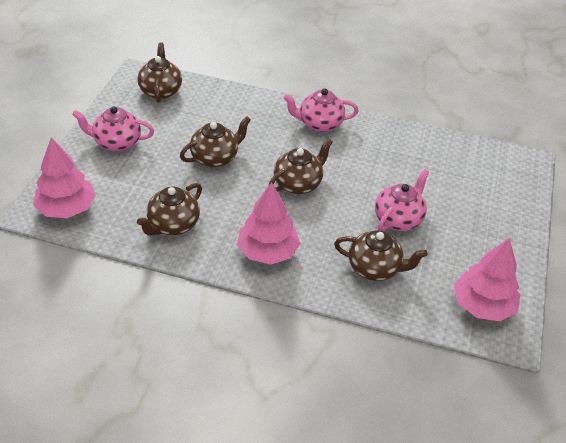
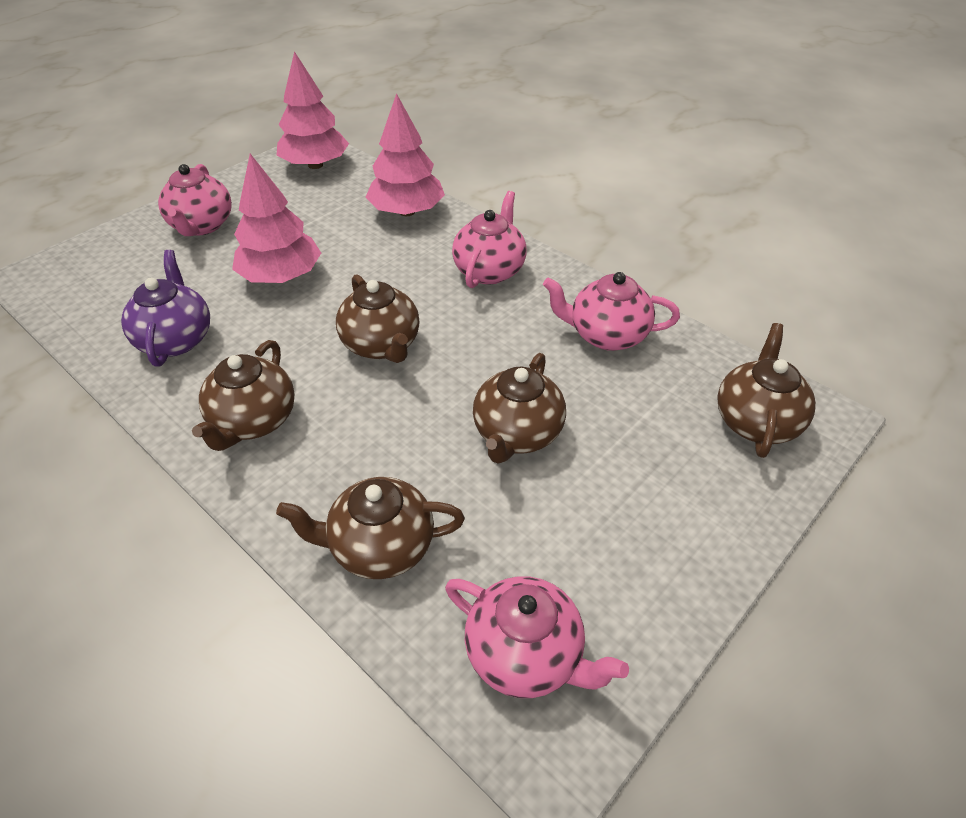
pink teapot: 3 -> 4
purple teapot: 0 -> 1

